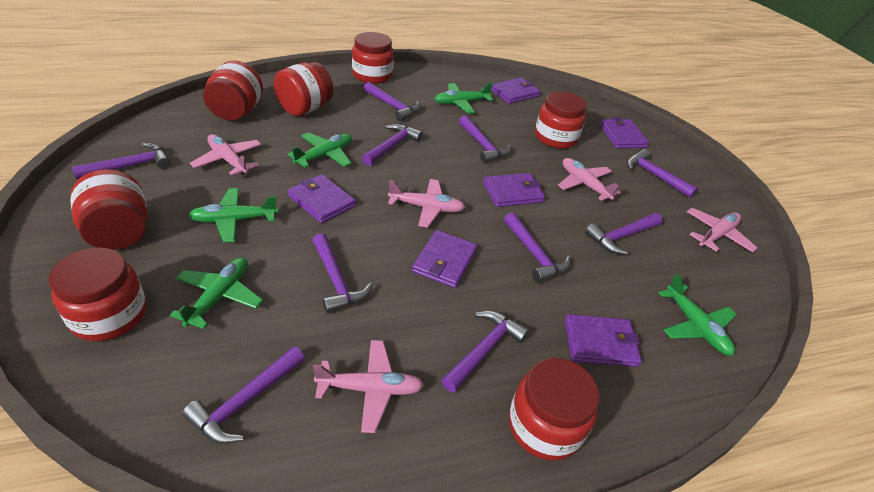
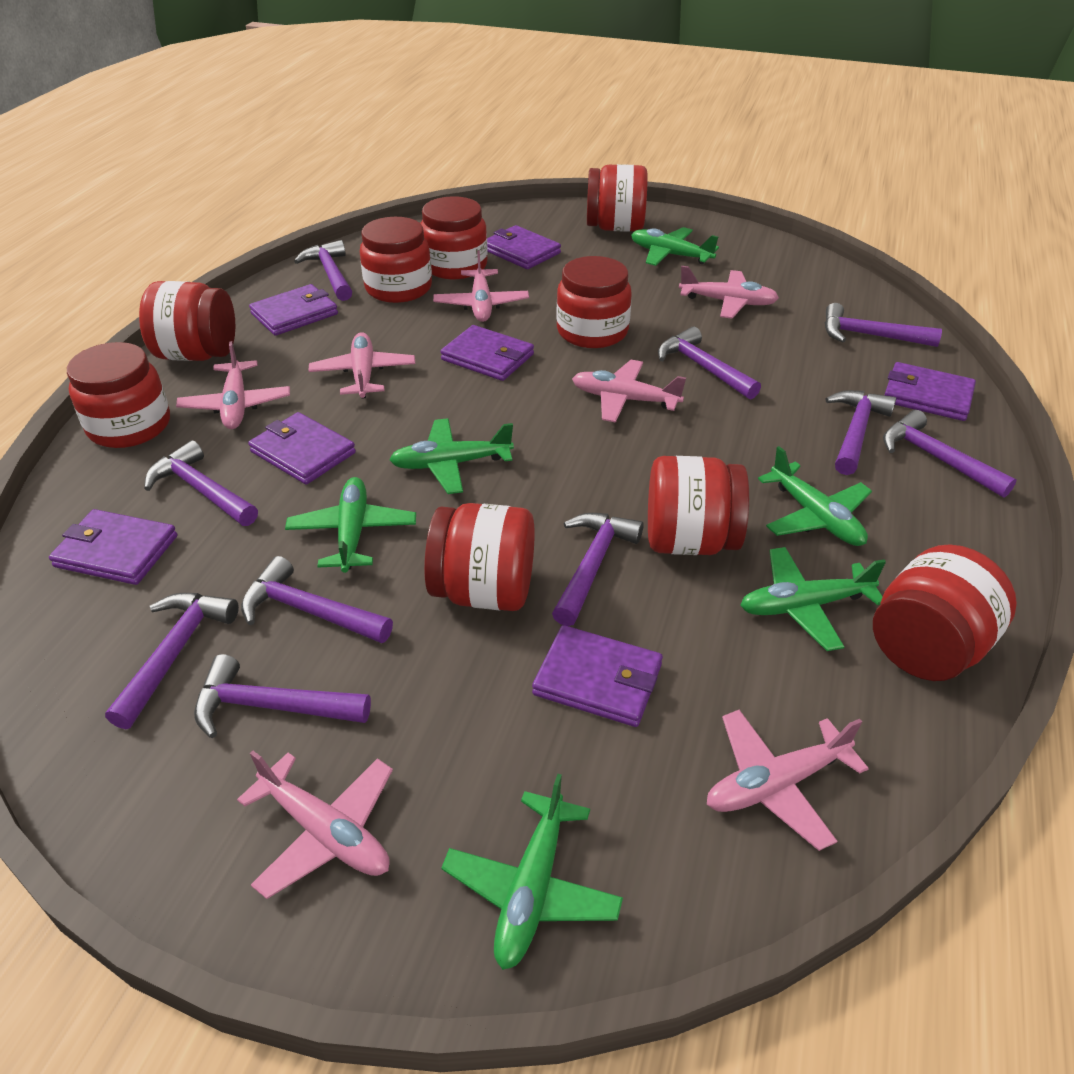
green plane: 5 -> 6
pink plane: 5 -> 7
purple wallet: 6 -> 7
red jar: 7 -> 9

